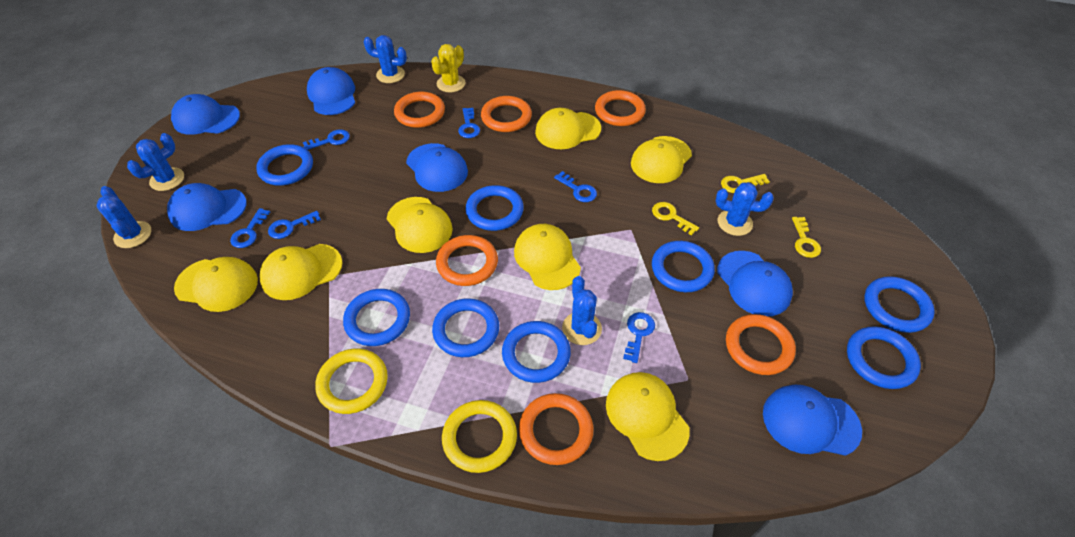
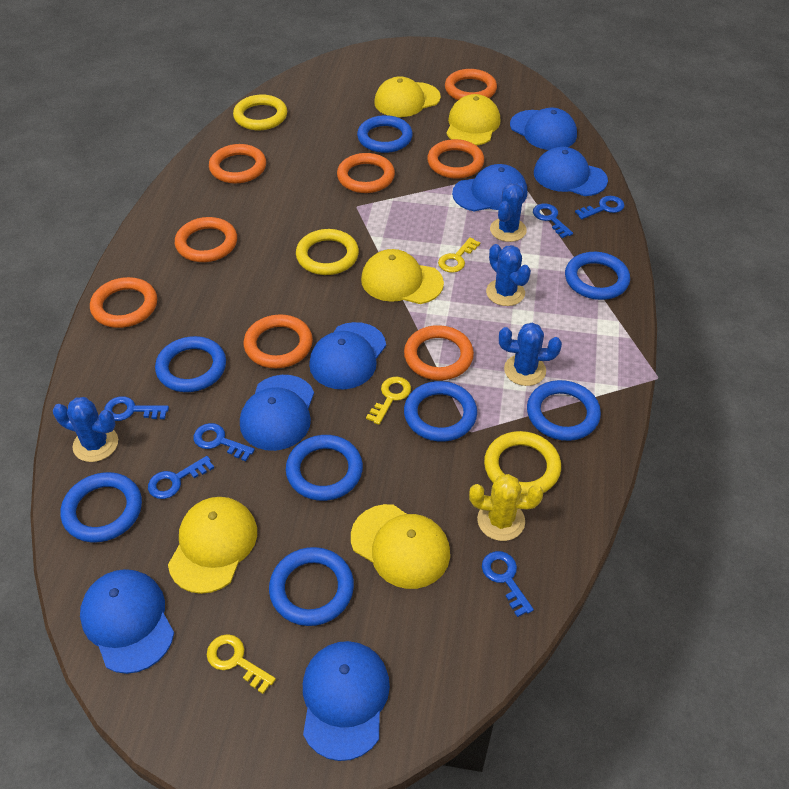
blue cactus: 5 -> 4
blue cap: 6 -> 7
orange ring: 6 -> 8
yellow cap: 7 -> 5
yellow ring: 2 -> 3

